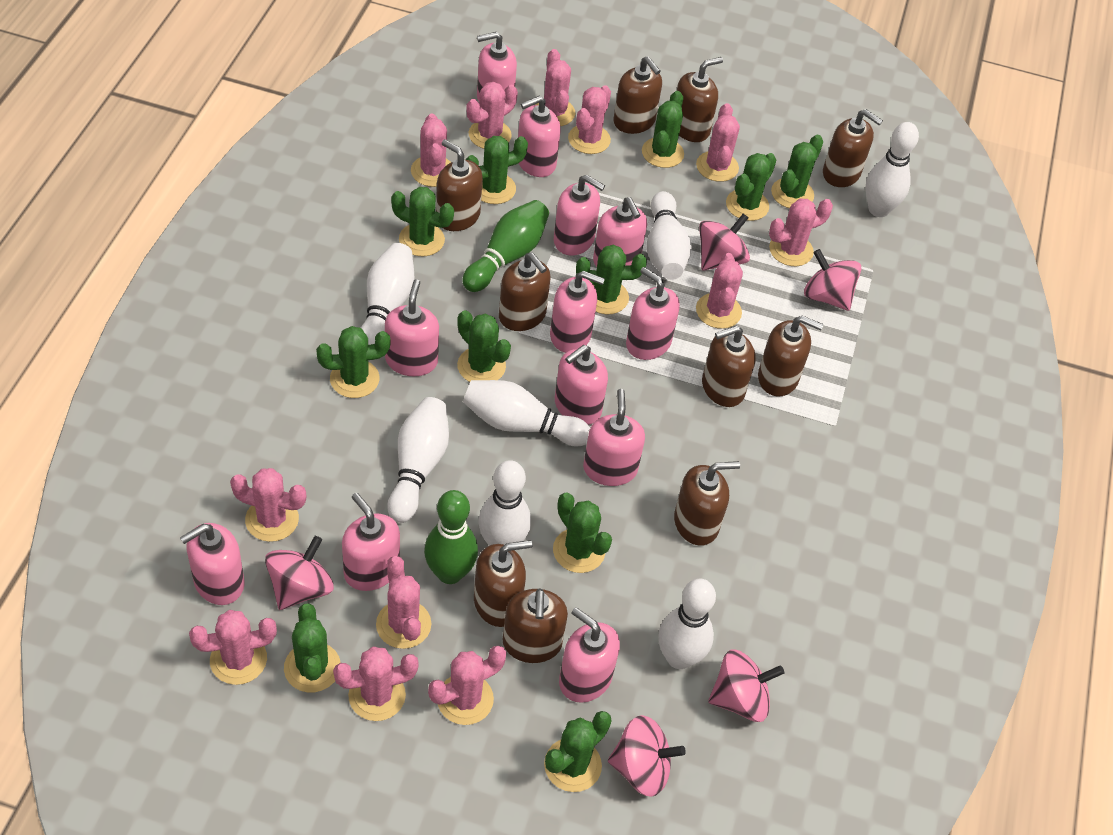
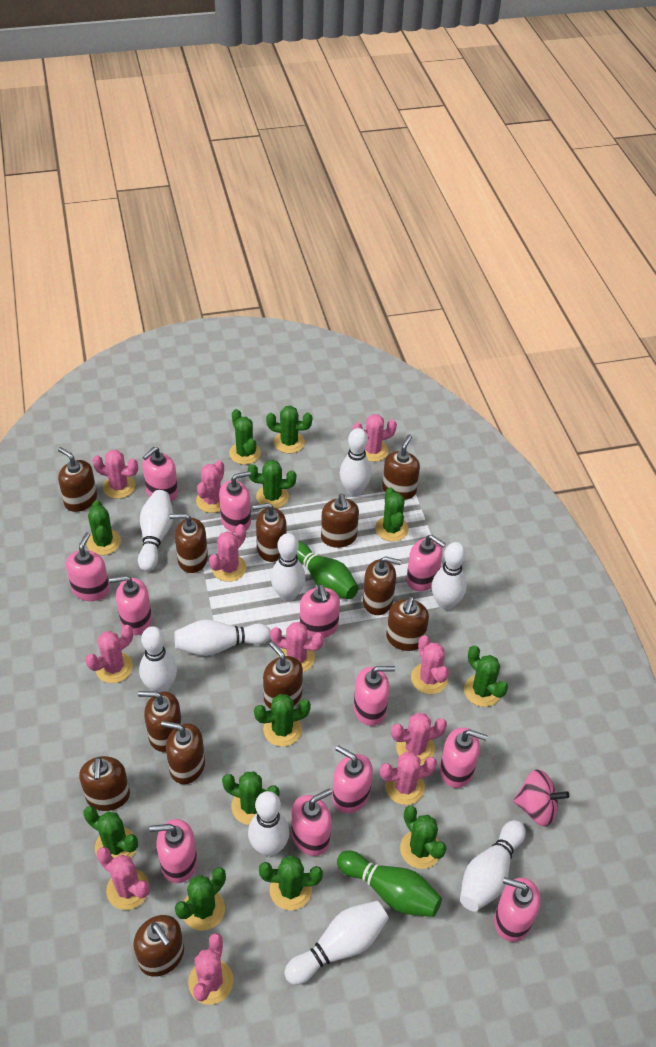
brown soap dispenser: 10 -> 12
green cactus: 11 -> 12
pink cactus: 12 -> 11
pink spinning top: 5 -> 1
white bowling pin: 7 -> 9

